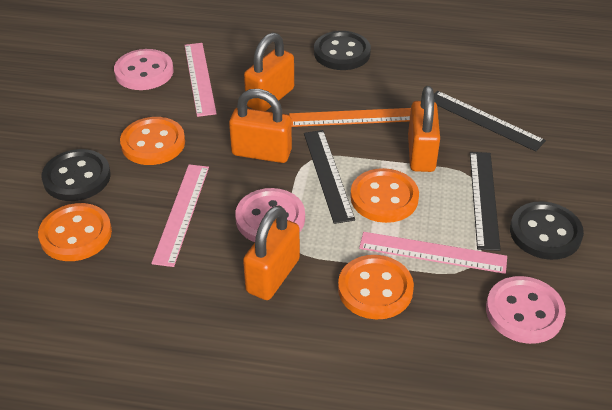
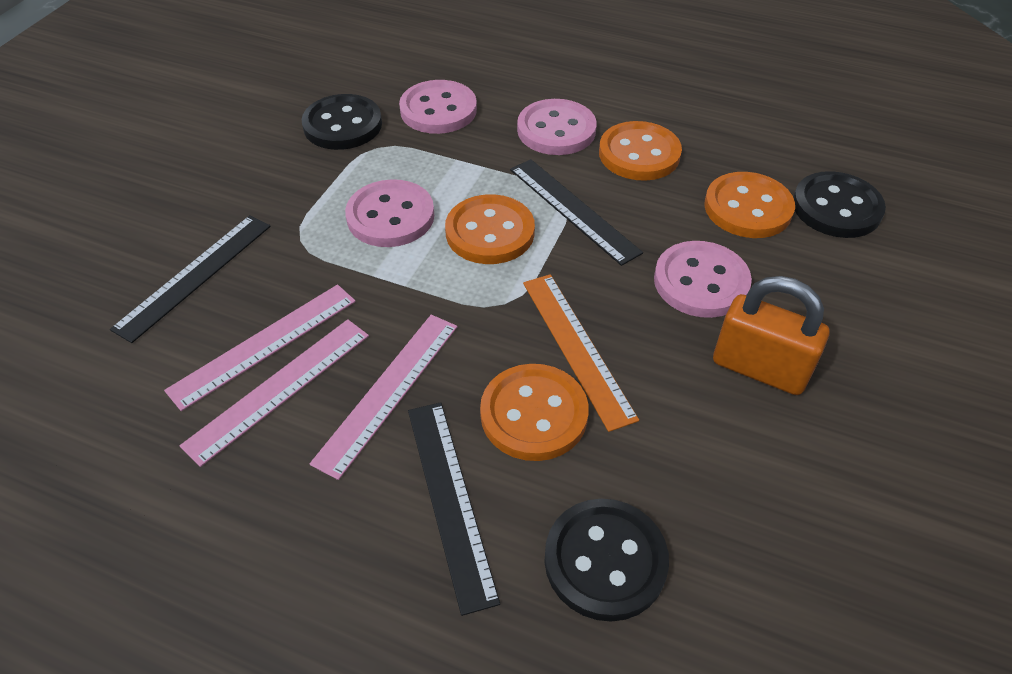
orange padlock: 4 -> 1
pink button: 3 -> 4

